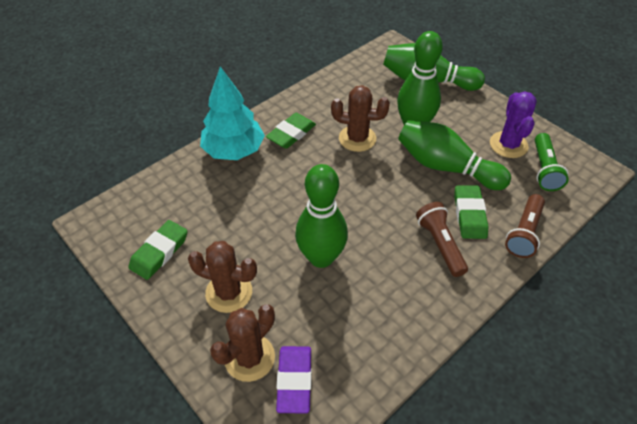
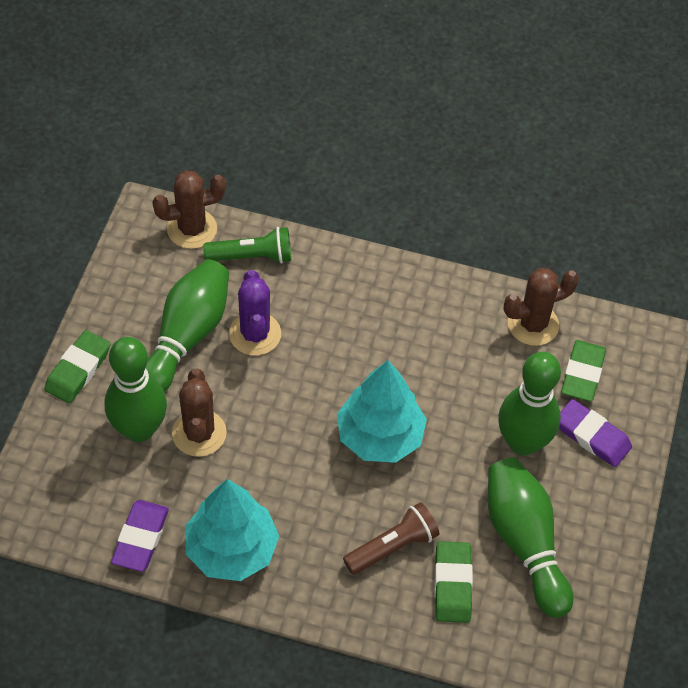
brown flashlight: 2 -> 1
purple eraser: 1 -> 2
turquoise tree: 1 -> 2

